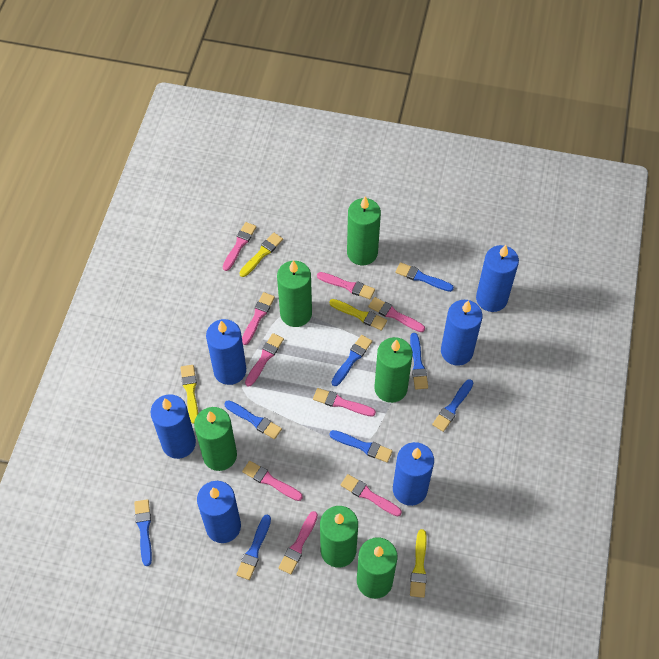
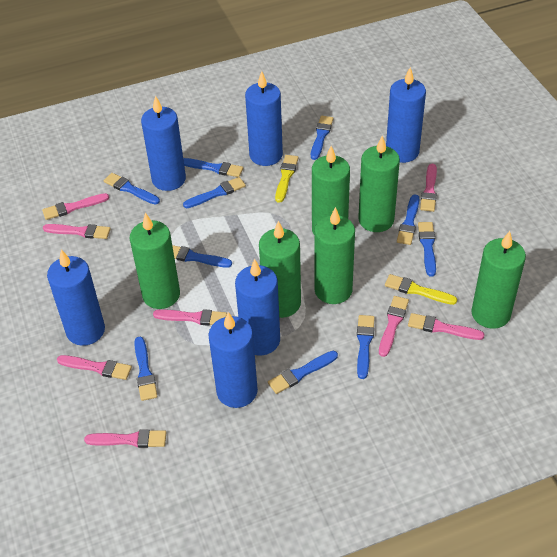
blue brush: 8 -> 10
pink brush: 9 -> 8
yellow brush: 4 -> 2

